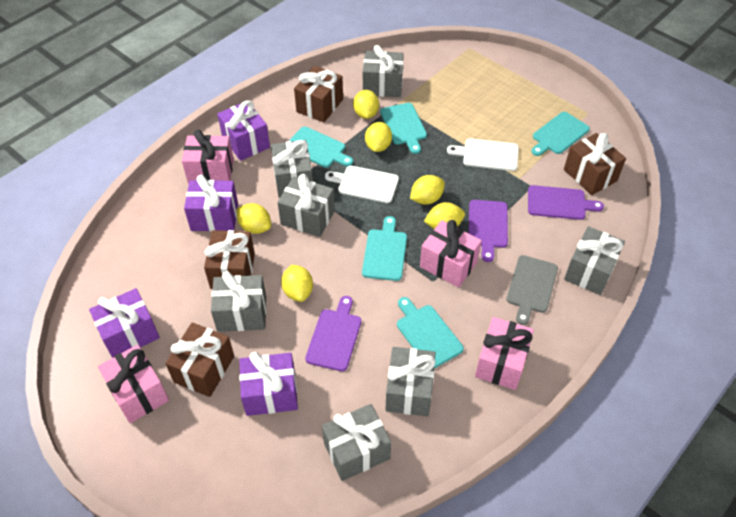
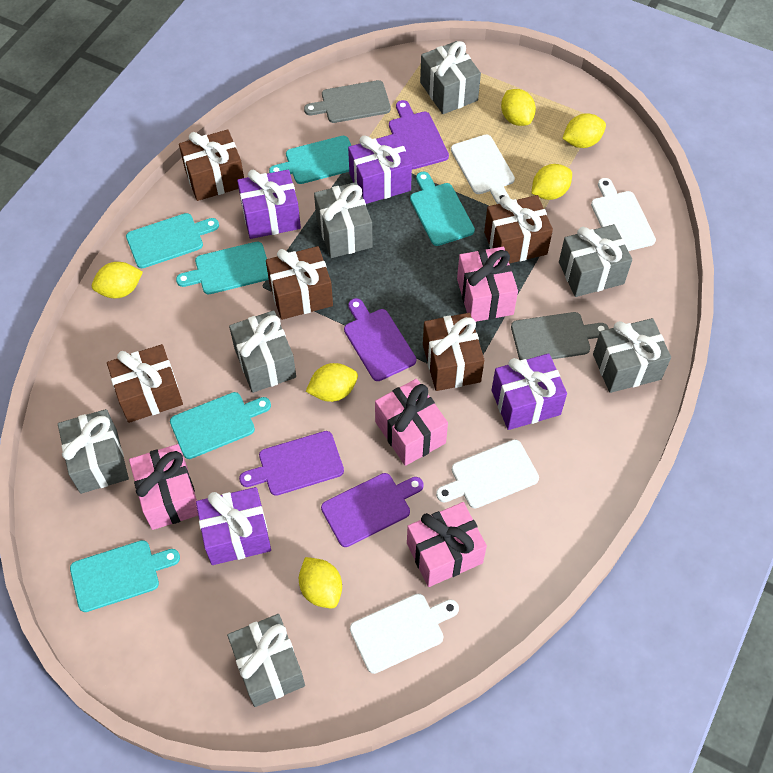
brown gift: 4 -> 5
grey cutting board: 1 -> 2
purple cutting board: 3 -> 4
turquoise cutting board: 5 -> 6
white cutting board: 2 -> 4

